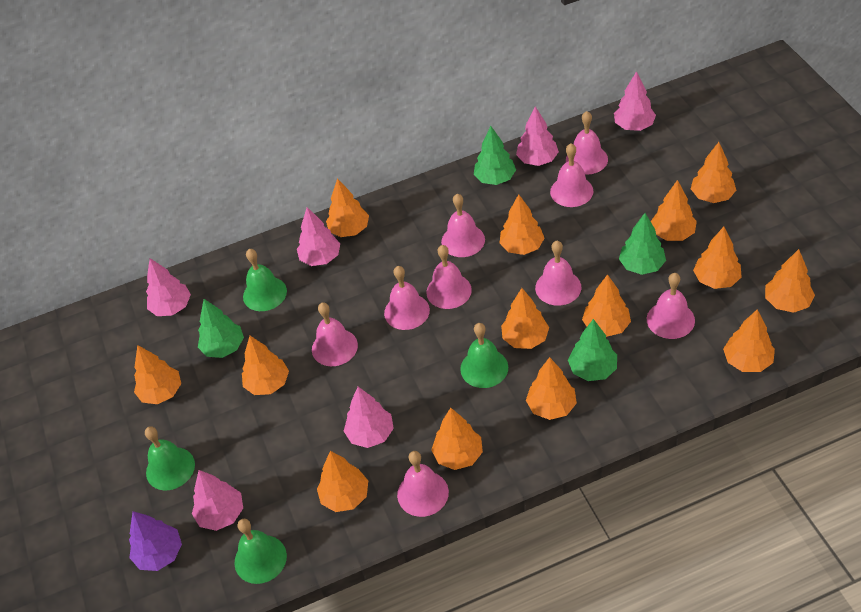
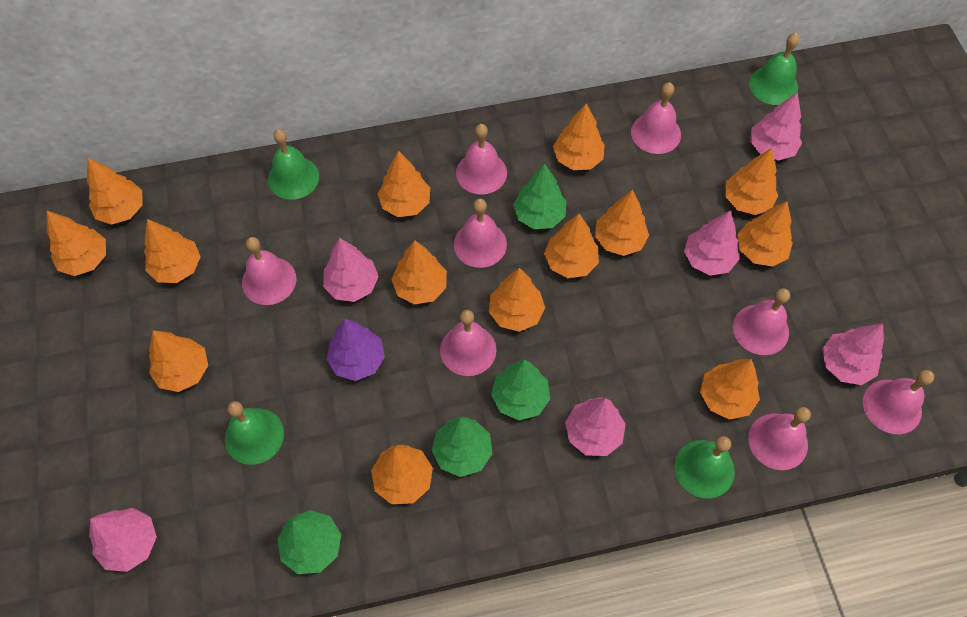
pink bell: 9 -> 8

